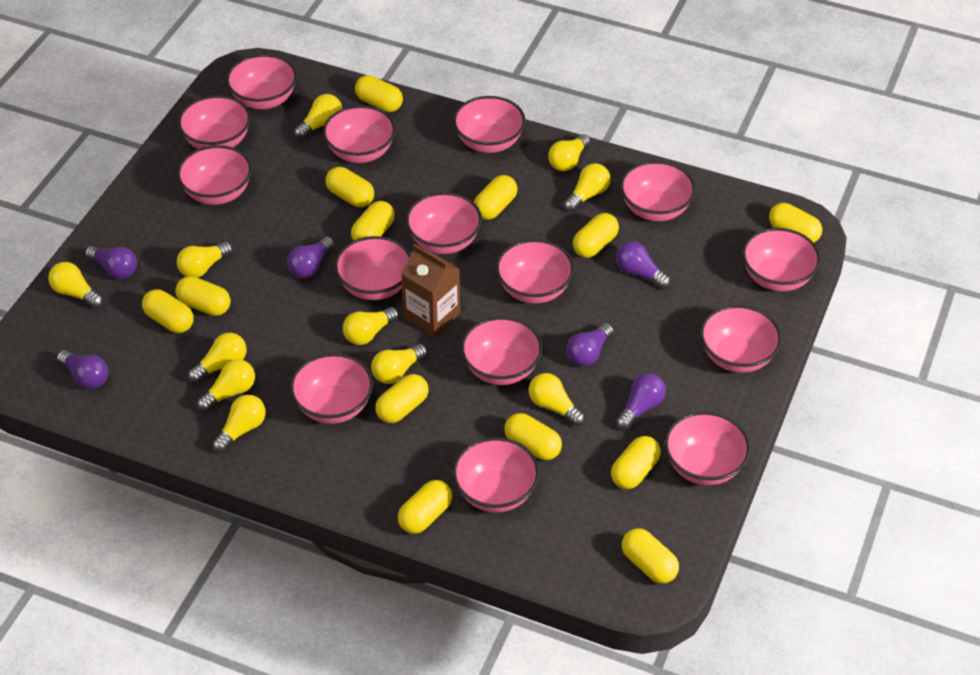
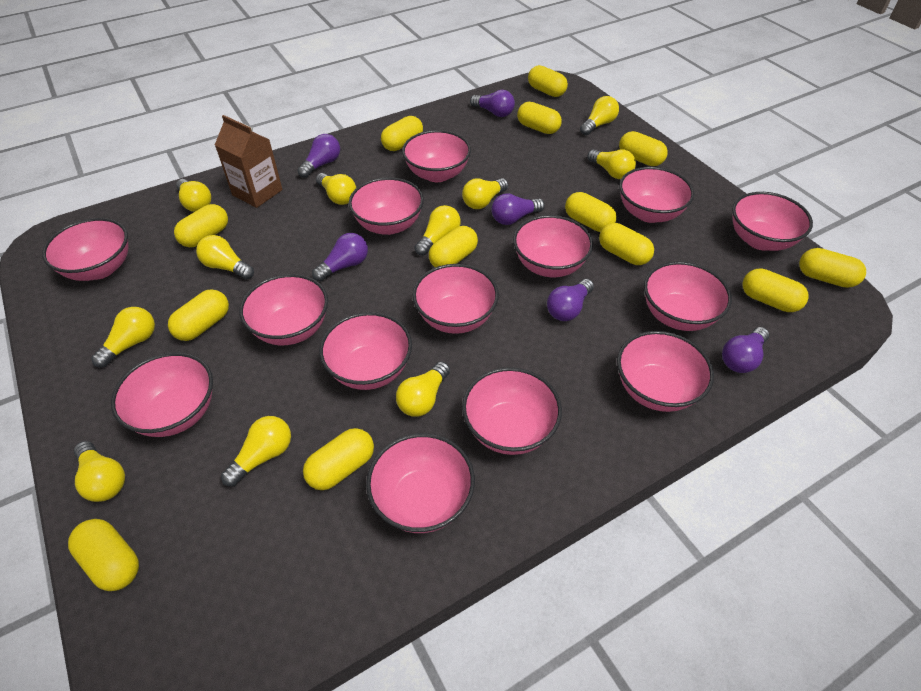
pink bowl: 15 -> 14

